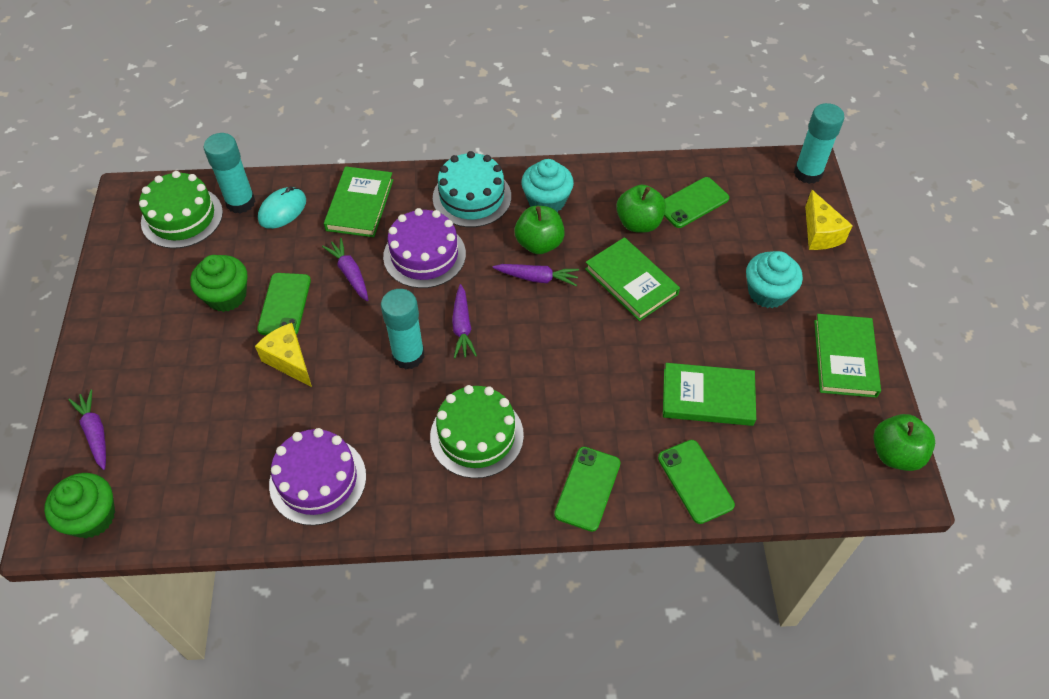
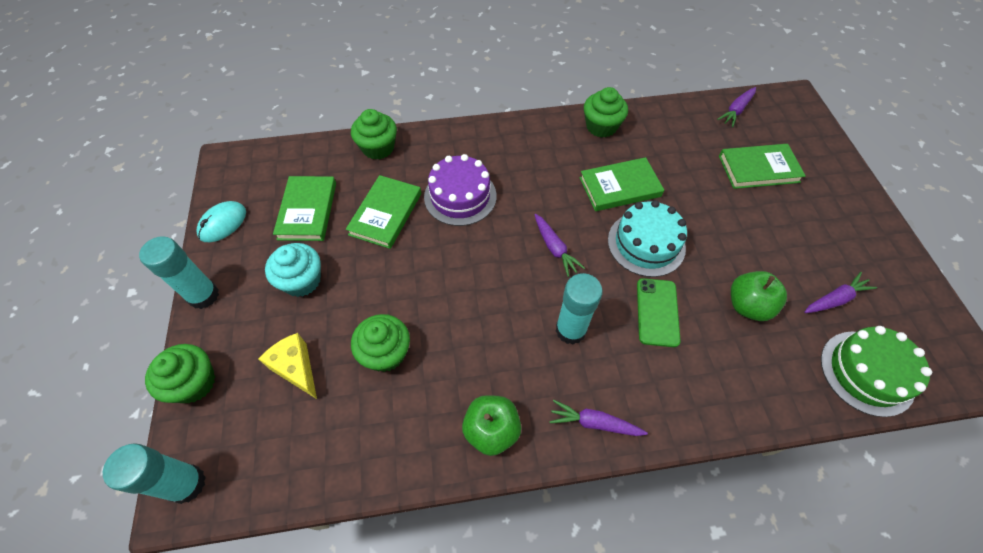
green apple: 3 -> 2
green cake: 2 -> 1
green cupcake: 2 -> 4
green phone: 4 -> 1
purple cake: 2 -> 1
turquoise cupcake: 2 -> 1
yellow cheese: 2 -> 1

